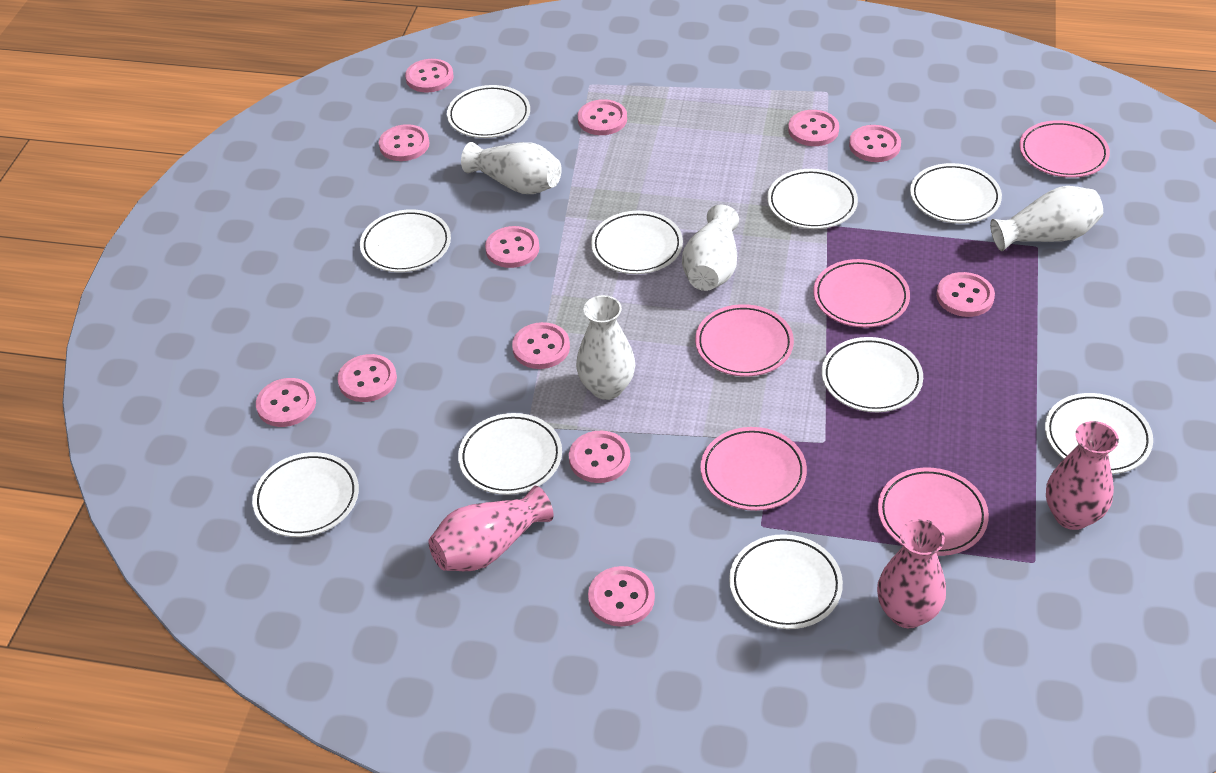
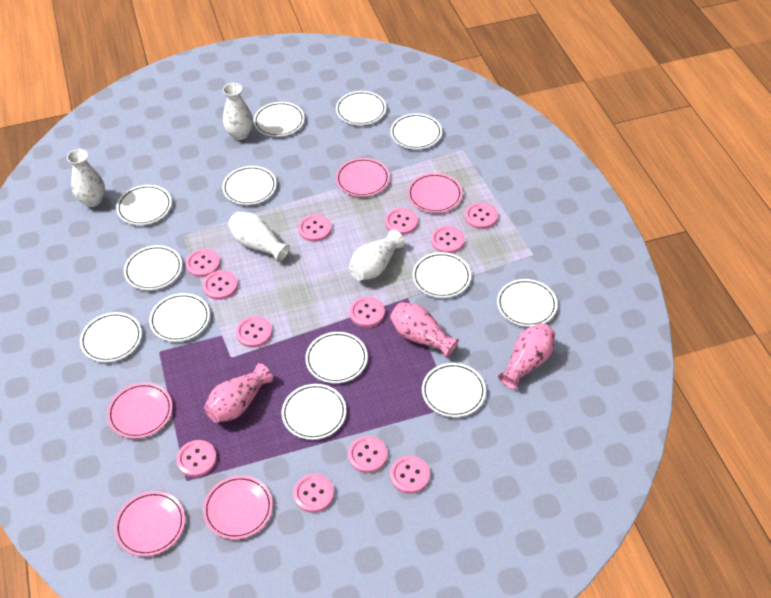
white plate: 10 -> 13

